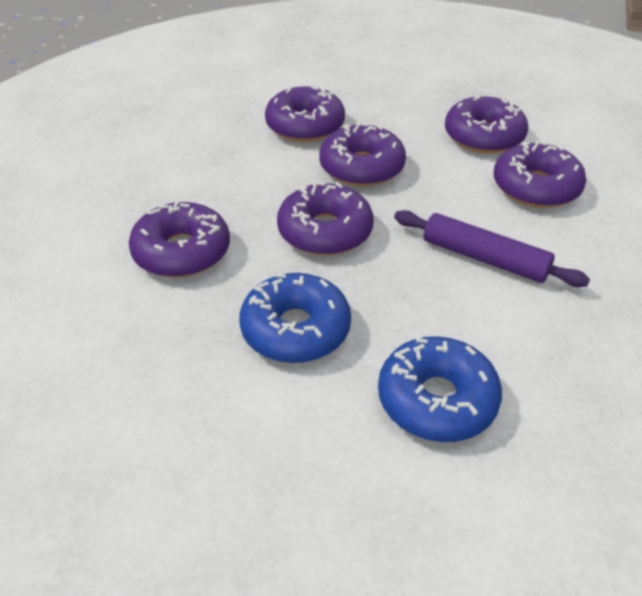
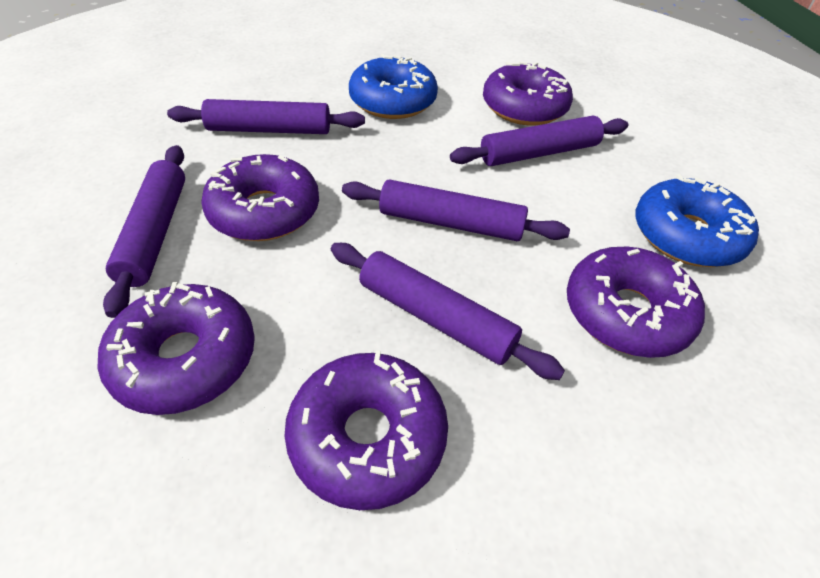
purple donut: 6 -> 5
purple rolling pin: 1 -> 5

